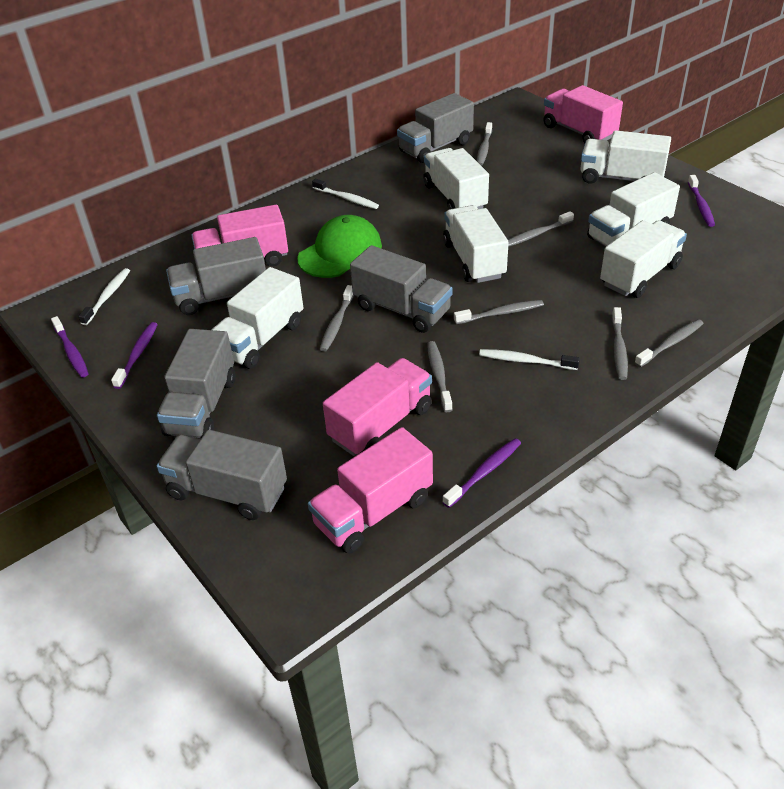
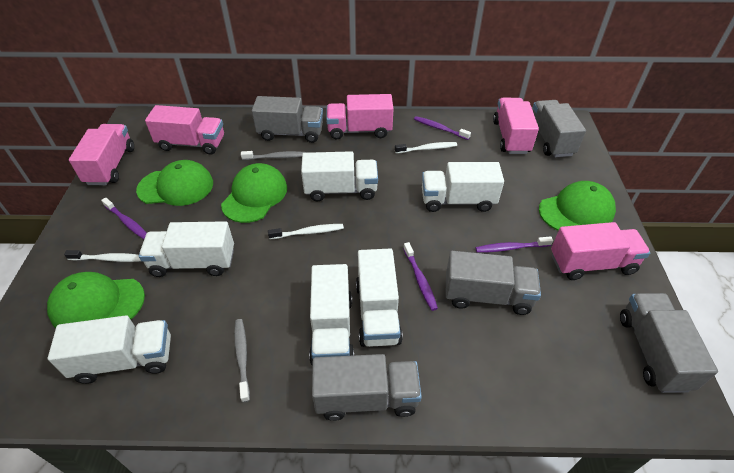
green cap: 1 -> 4
grey toothbrush: 7 -> 2
pink truck: 4 -> 5

